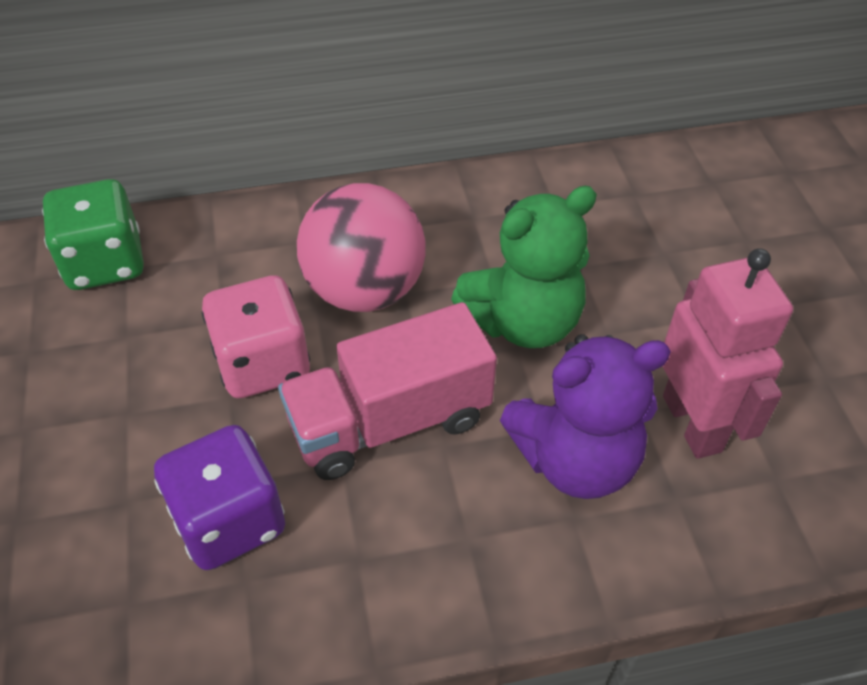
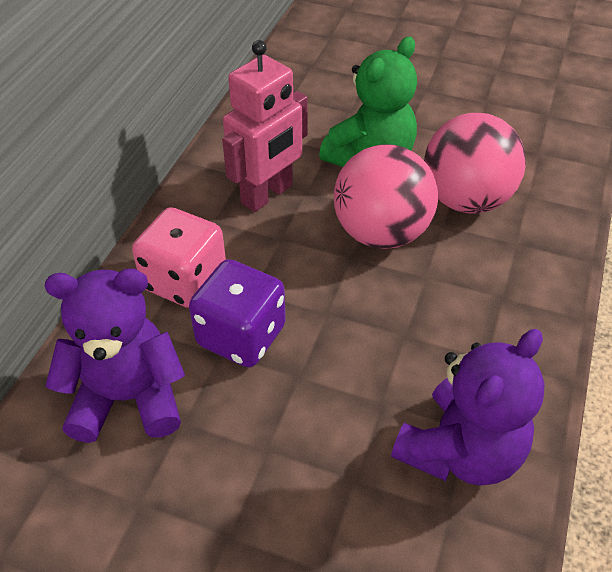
green dice: 1 -> 0
pink ball: 1 -> 2
pink truck: 1 -> 0
purple teddy bear: 1 -> 2

